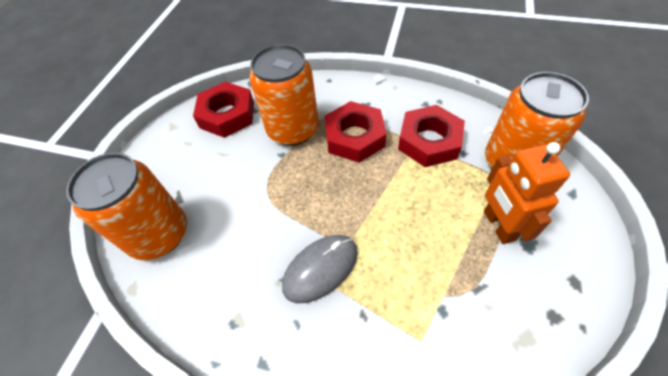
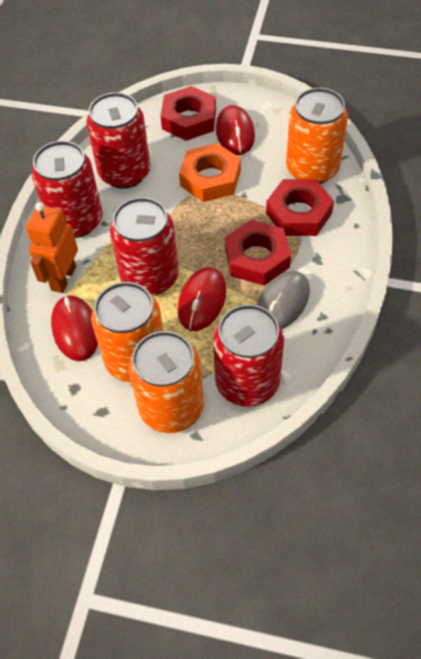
orange nut: 0 -> 1
red can: 0 -> 4
red mouse: 0 -> 3

